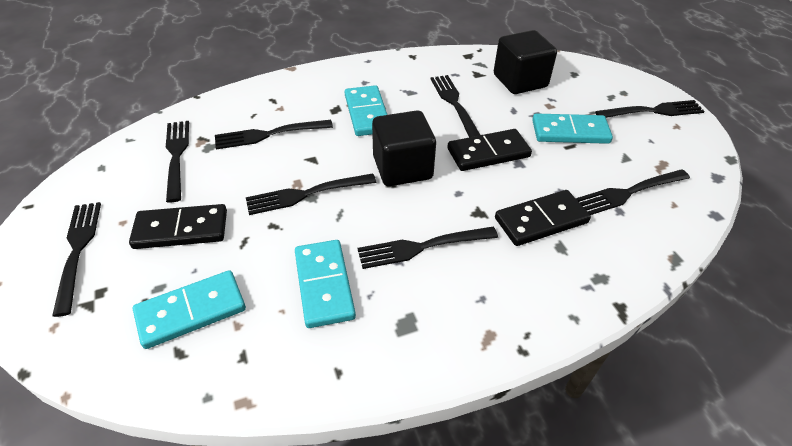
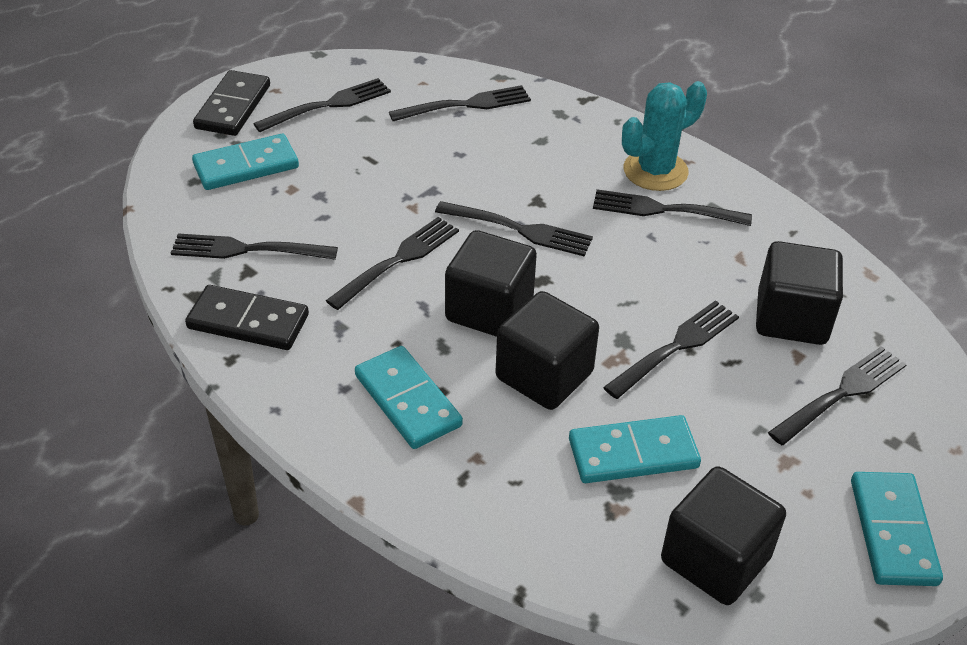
black cube: 2 -> 4
black domino: 3 -> 2
turquoise cactus: 0 -> 1

